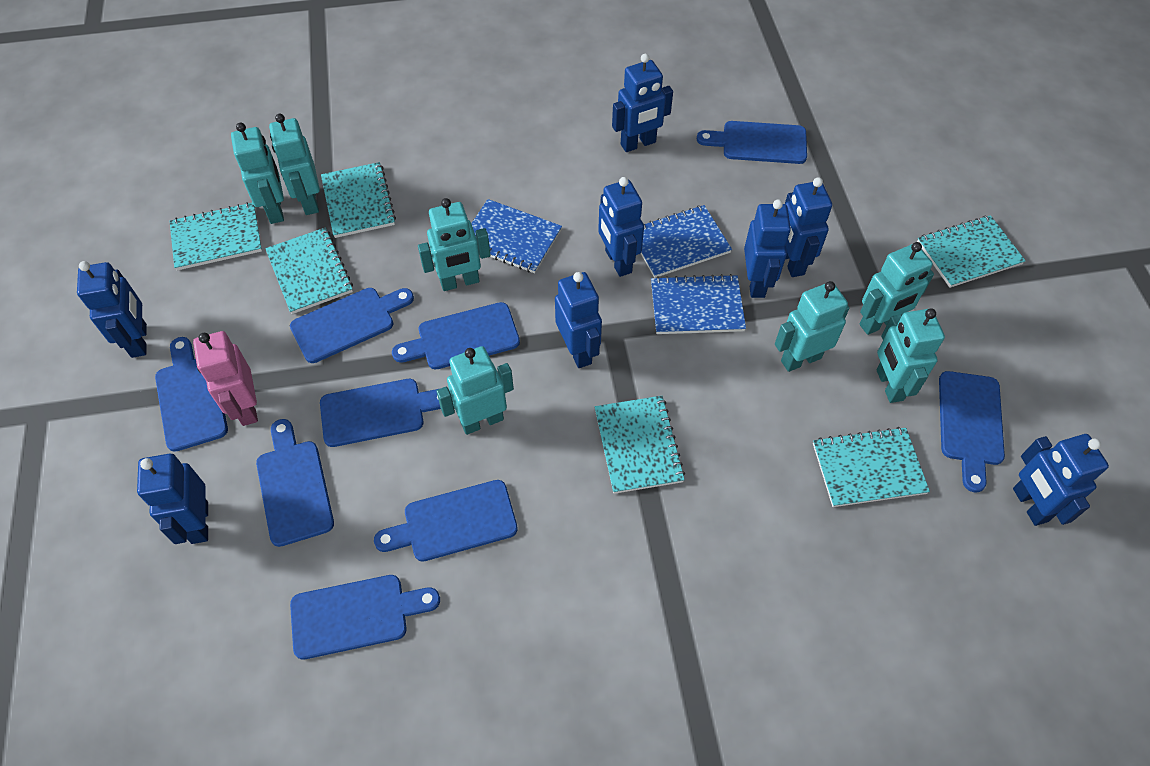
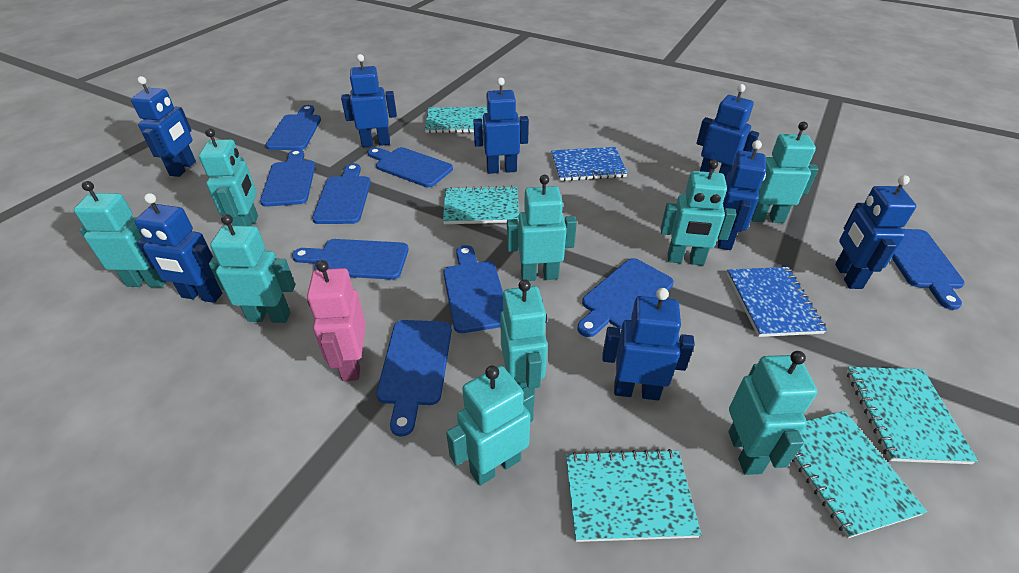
blue notebook: 3 -> 2
turquoise notebook: 6 -> 5
turquoise robot: 7 -> 9

